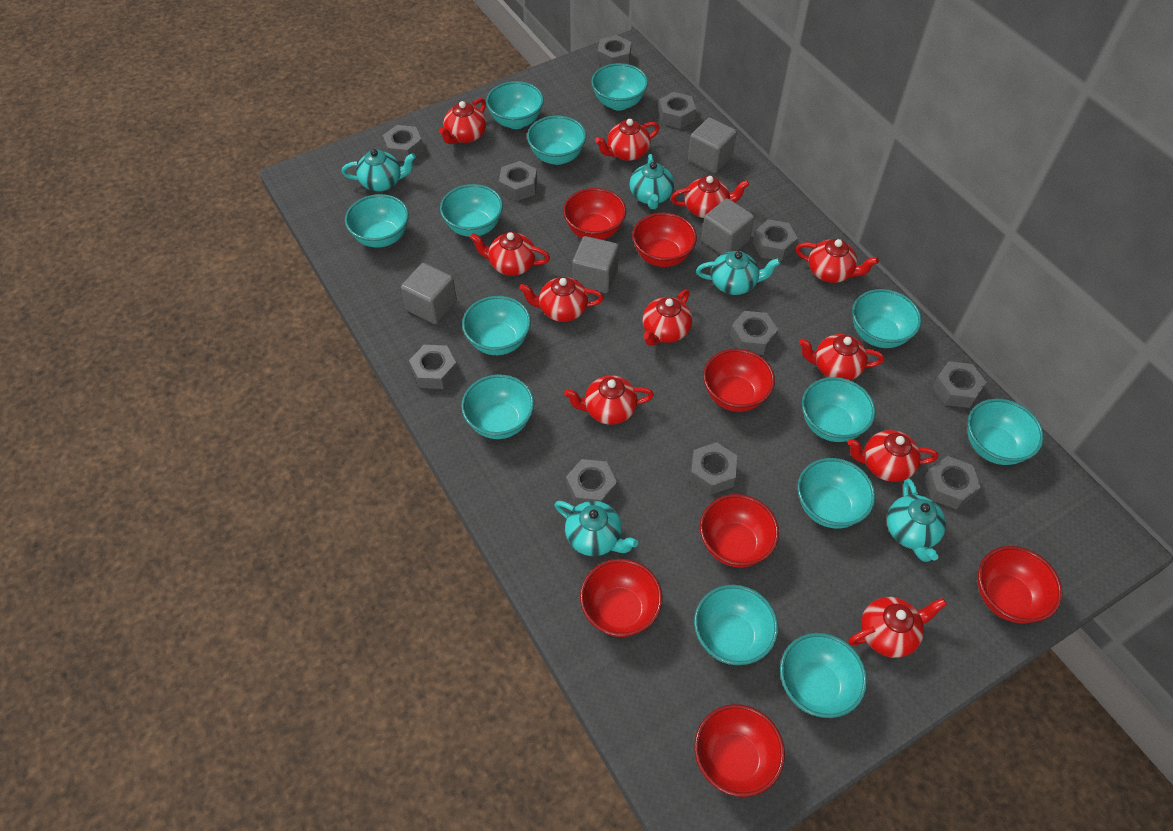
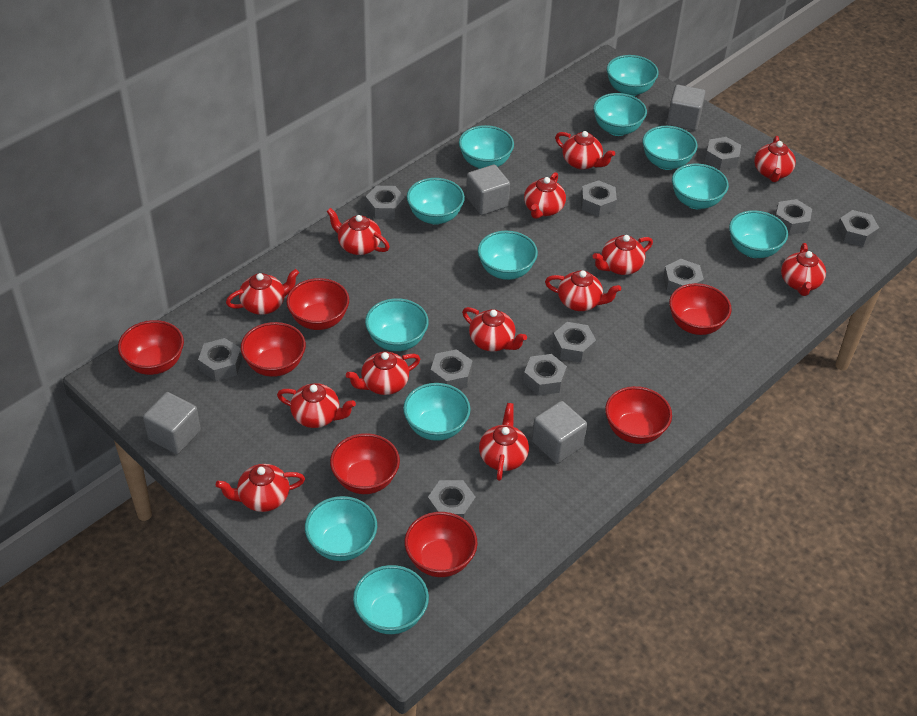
red teapot: 11 -> 13
turquoise bowl: 13 -> 12
turquoise teapot: 5 -> 0

